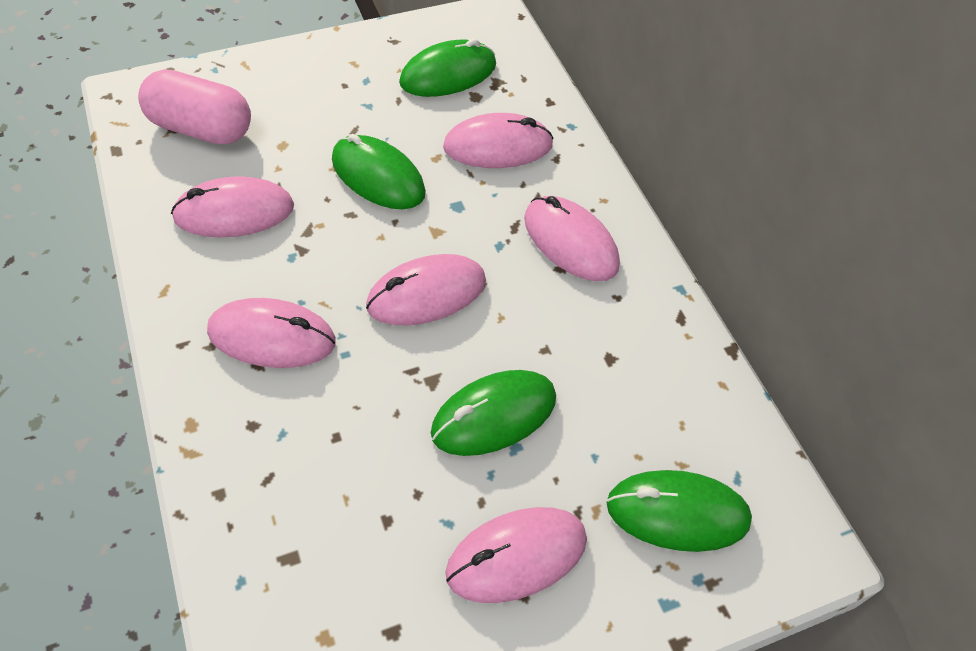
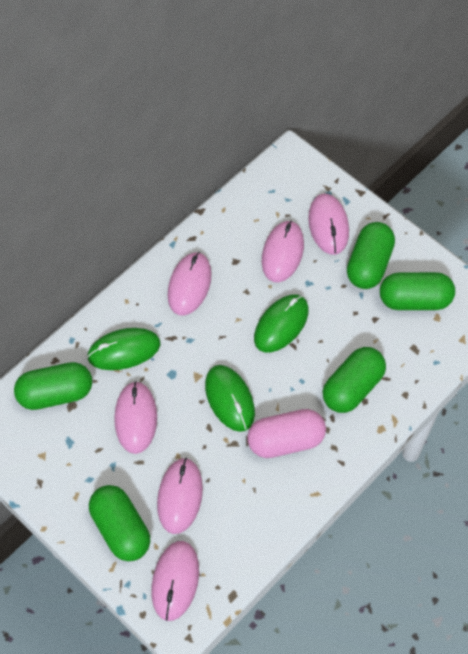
green capsule: 0 -> 5
green mouse: 4 -> 3

